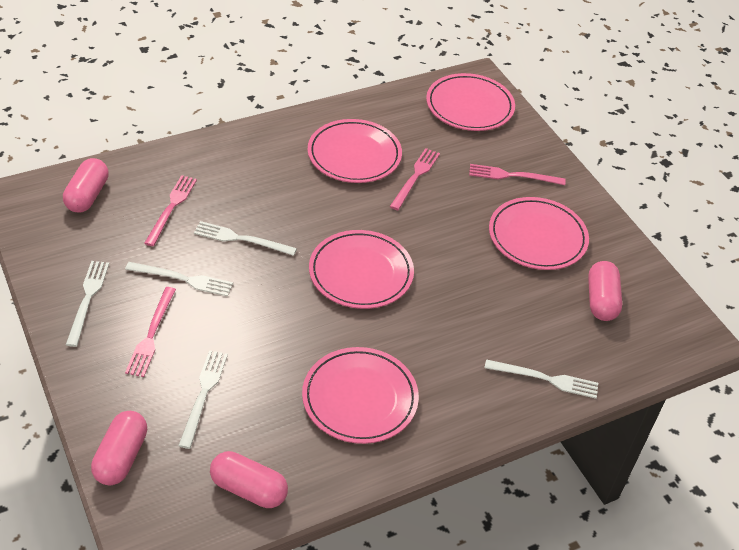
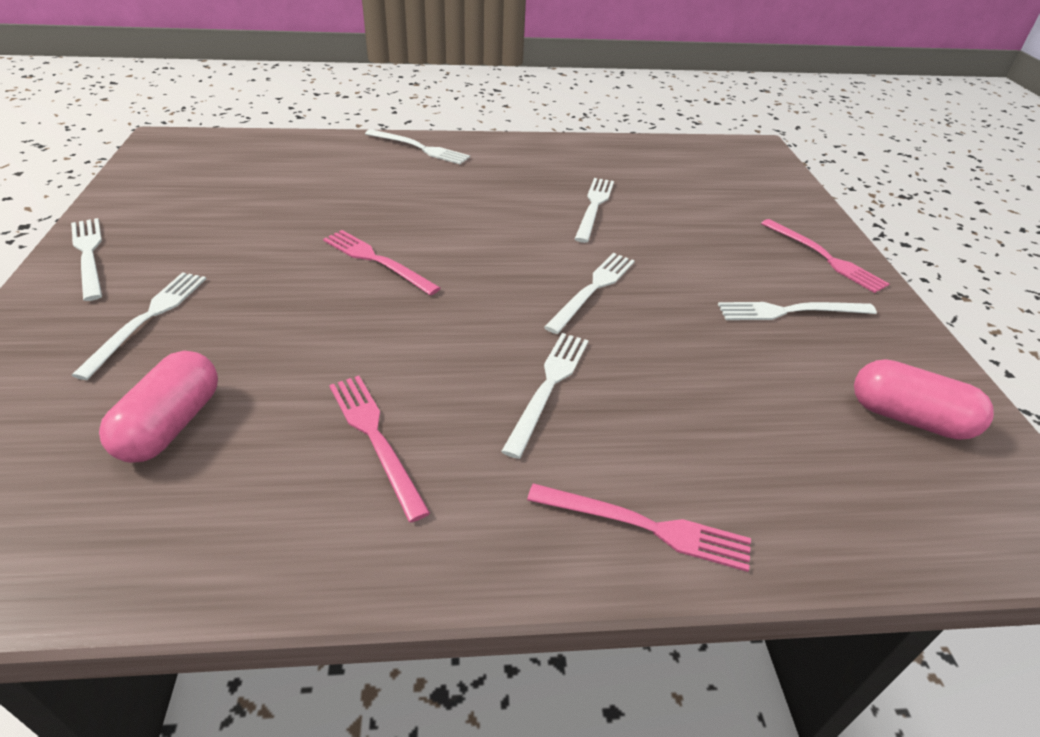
pink capsule: 4 -> 2
pink plate: 5 -> 0
white fork: 5 -> 7

